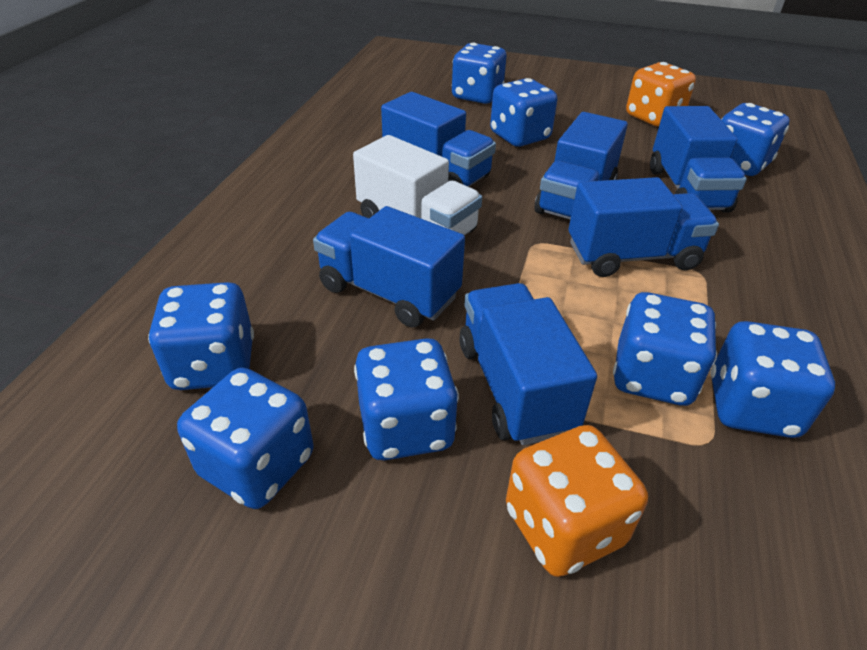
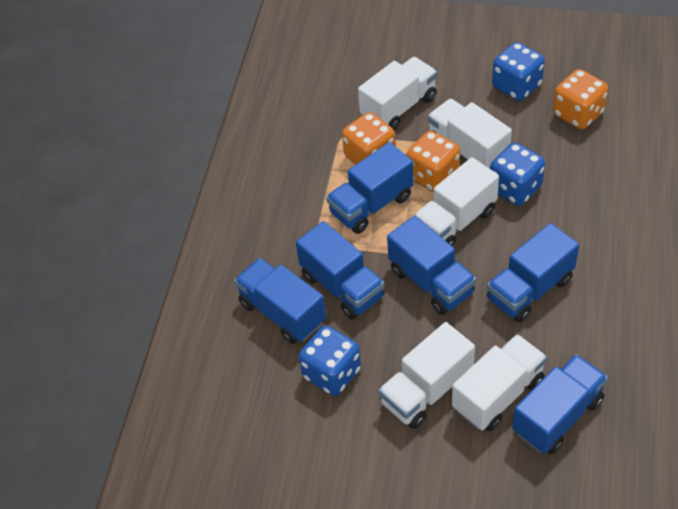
blue dice: 8 -> 3
orange dice: 2 -> 3
white truck: 1 -> 5

